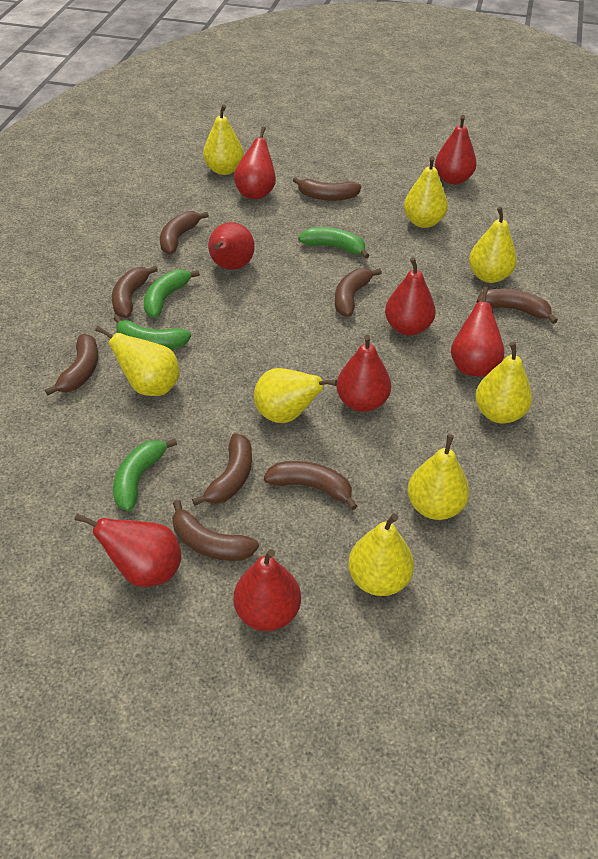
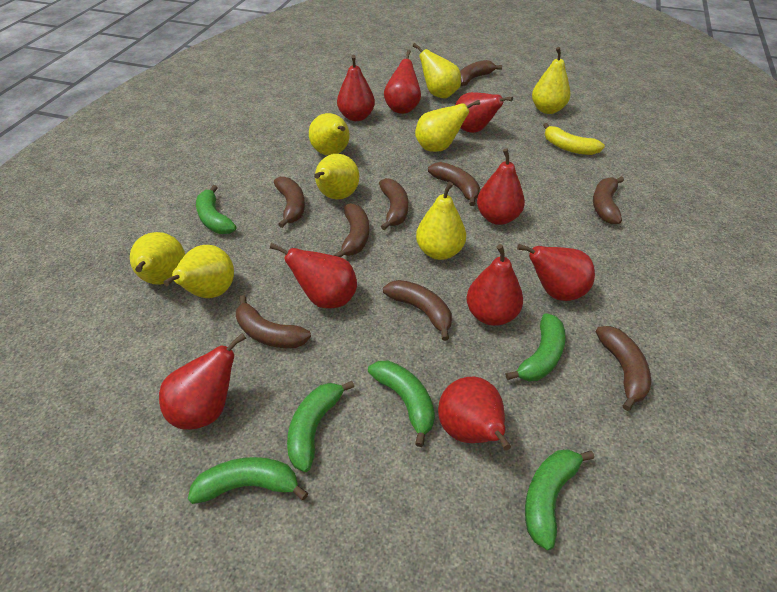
green banana: 4 -> 6
red pear: 8 -> 9
yellow banana: 0 -> 1

